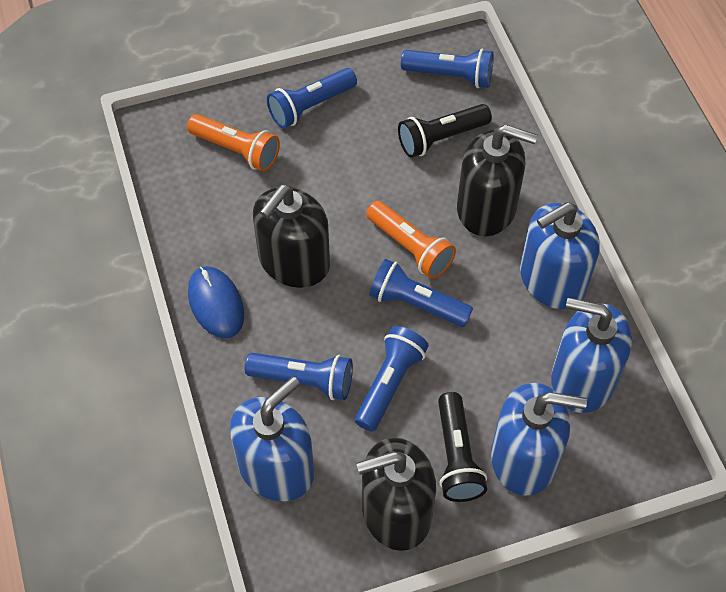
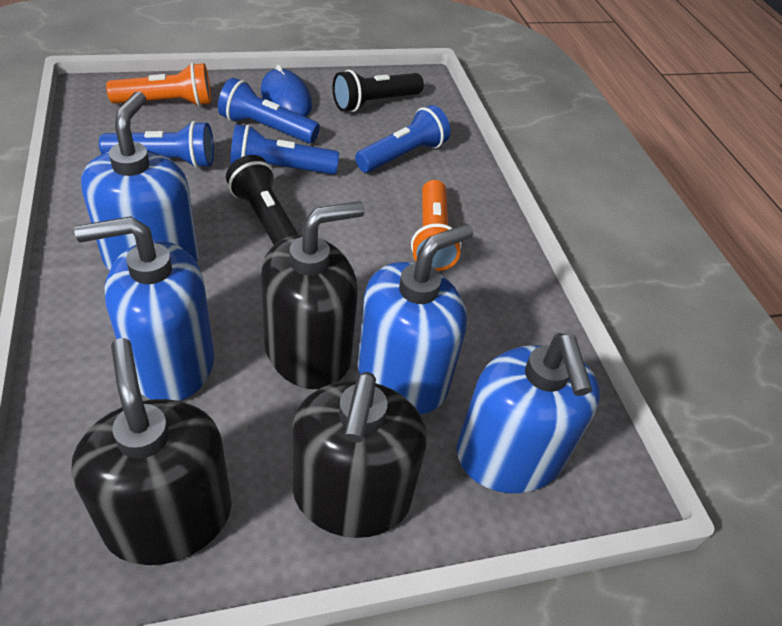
blue flashlight: 5 -> 4

